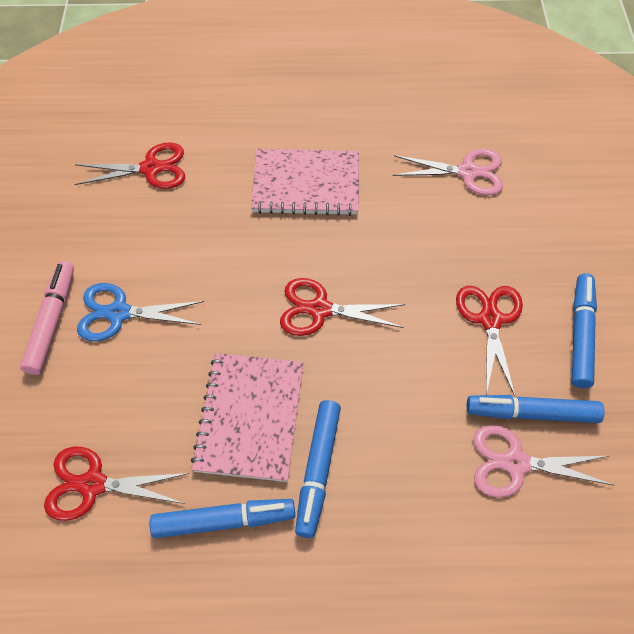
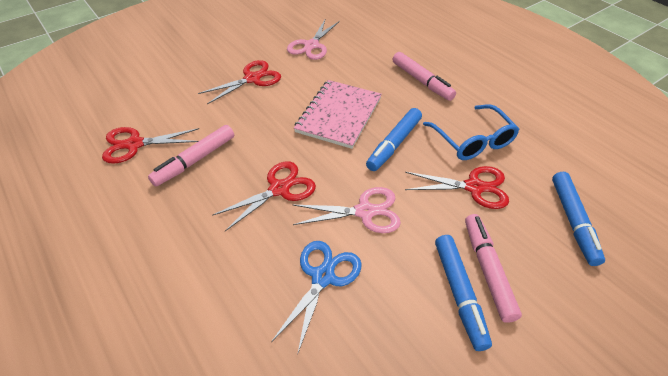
blue glasses: 0 -> 1
blue marker: 4 -> 3
pink marker: 1 -> 3
pink notebook: 2 -> 1

